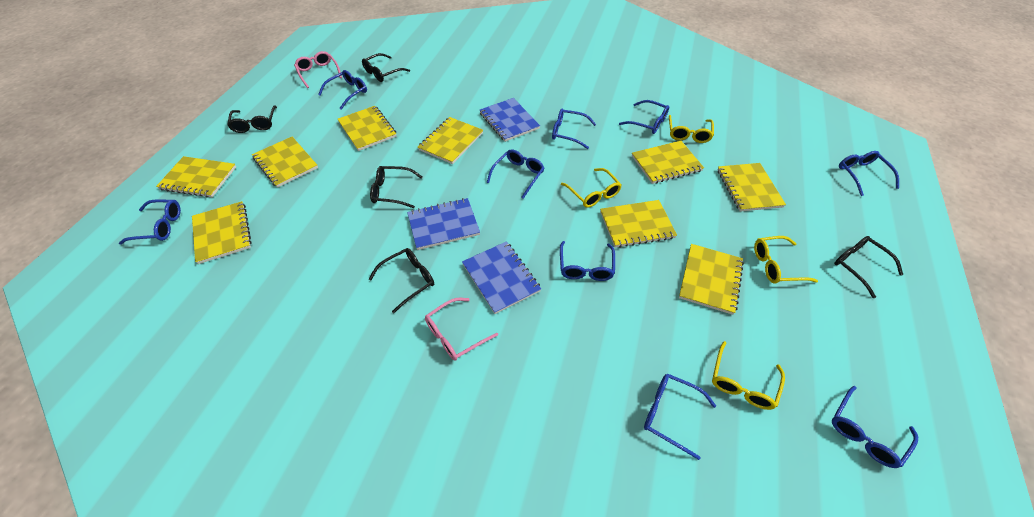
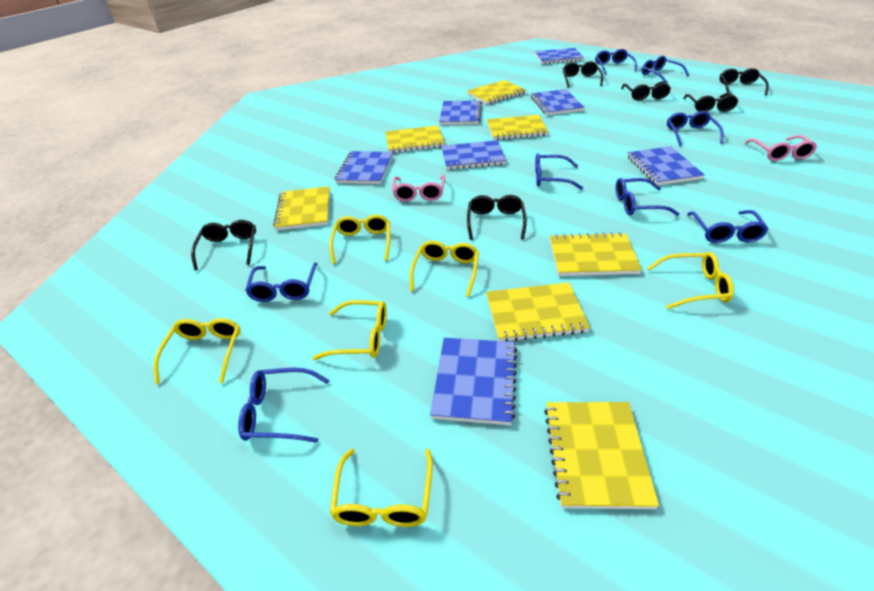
black glasses: 5 -> 6
blue glasses: 9 -> 8
blue notebook: 3 -> 7
yellow glasses: 4 -> 6
yellow notebook: 9 -> 7

